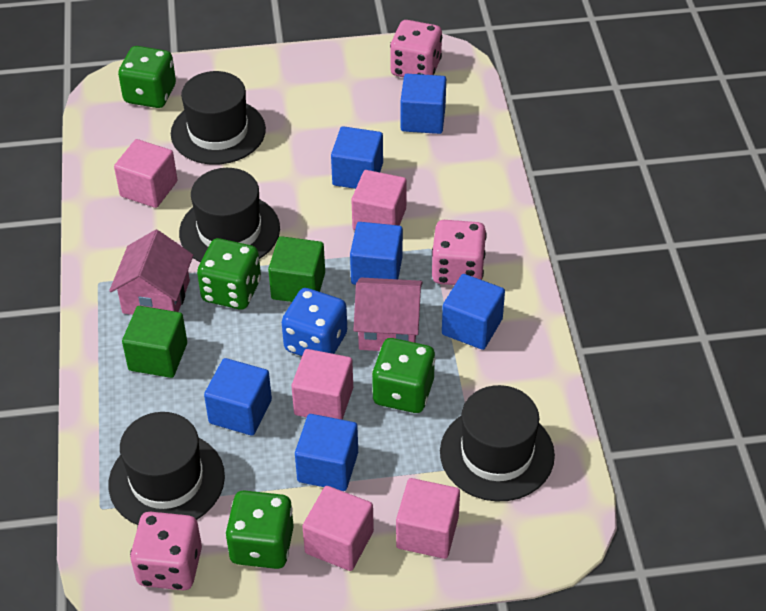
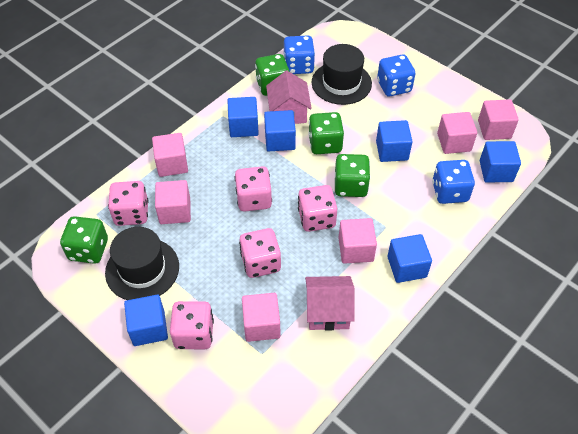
black hat: 4 -> 2
blue dice: 1 -> 3
green cube: 2 -> 0
pink cube: 5 -> 6
pink dice: 3 -> 5

